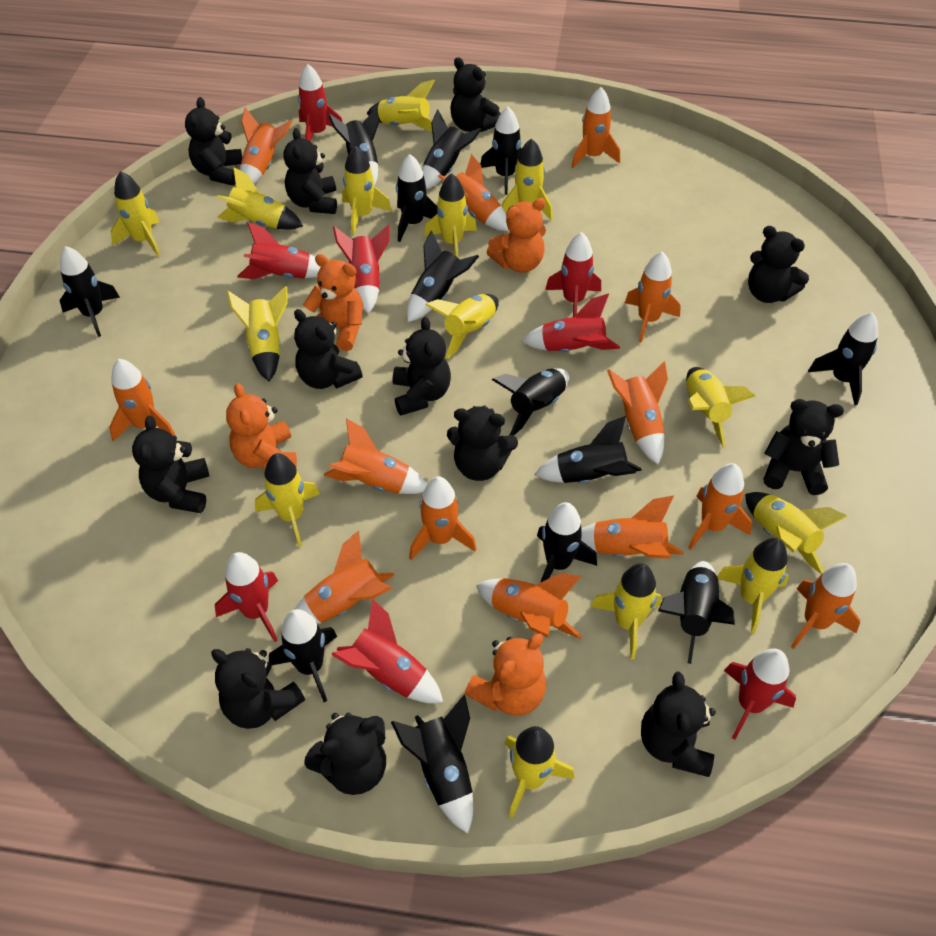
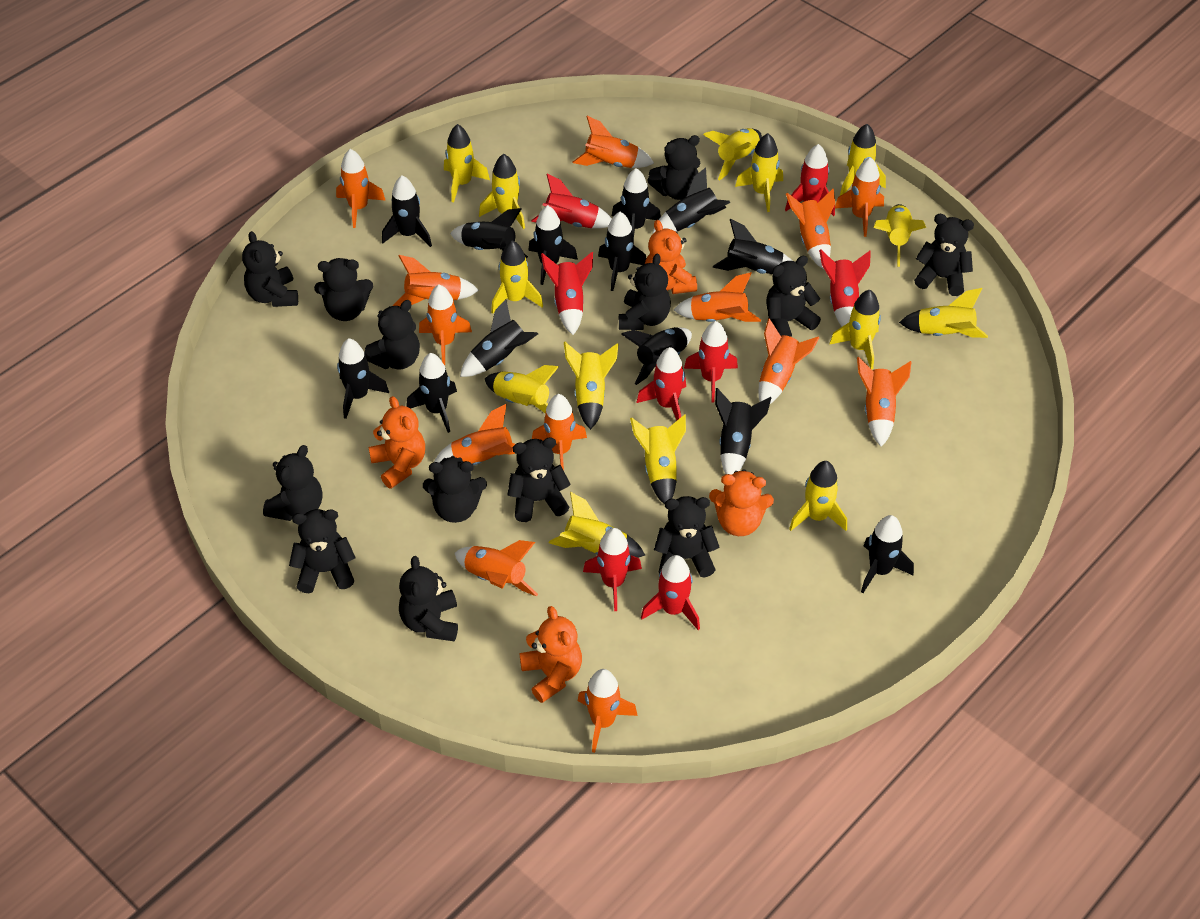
black teddy bear: 12 -> 13

